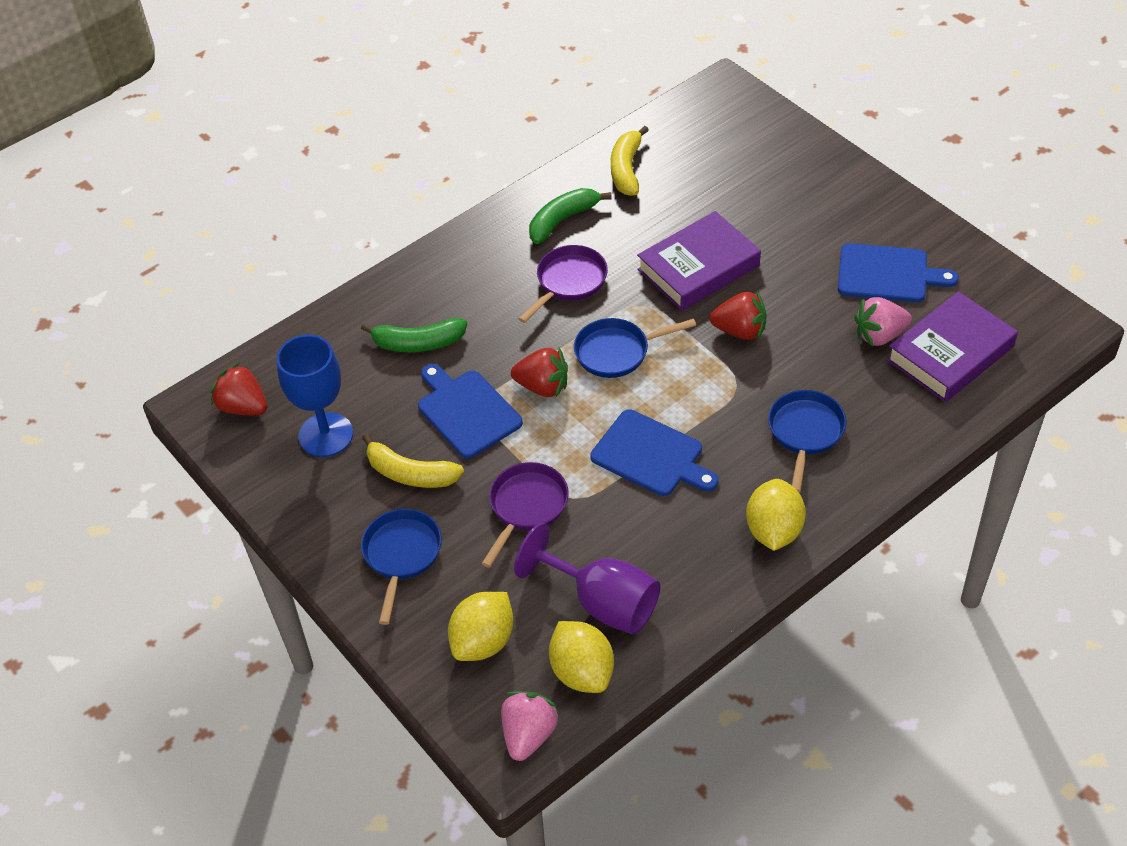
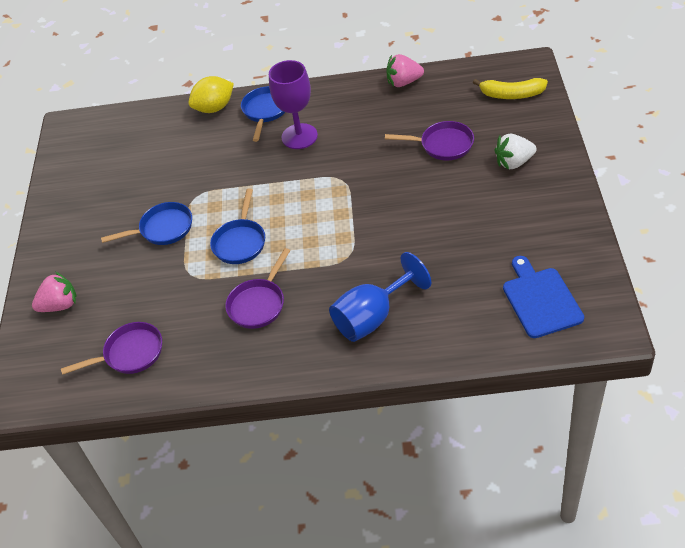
blue cutting board: 3 -> 1
green banana: 2 -> 0
purple book: 2 -> 0
purple pan: 2 -> 3
red strawberry: 3 -> 0
white strawberry: 0 -> 1
yellow banana: 2 -> 1
yellow lemon: 3 -> 1

